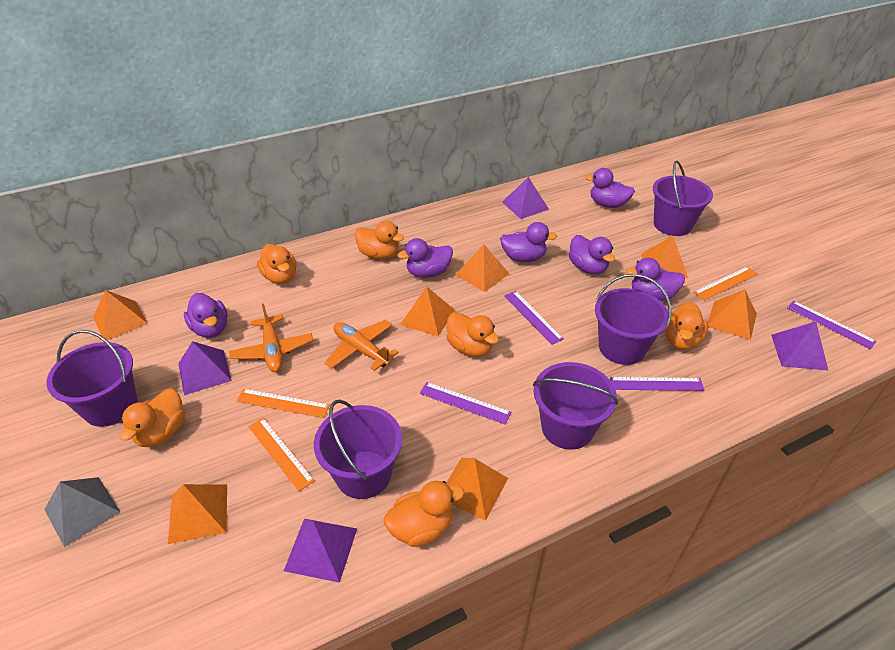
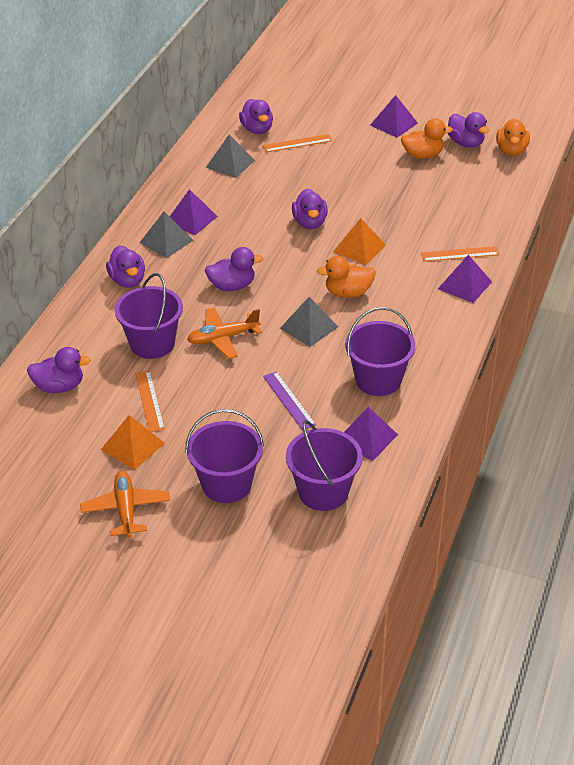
grey pyramid: 1 -> 3
orange duck: 6 -> 3
orange pyramid: 7 -> 2
purple bucket: 5 -> 4
purple ruler: 4 -> 1

